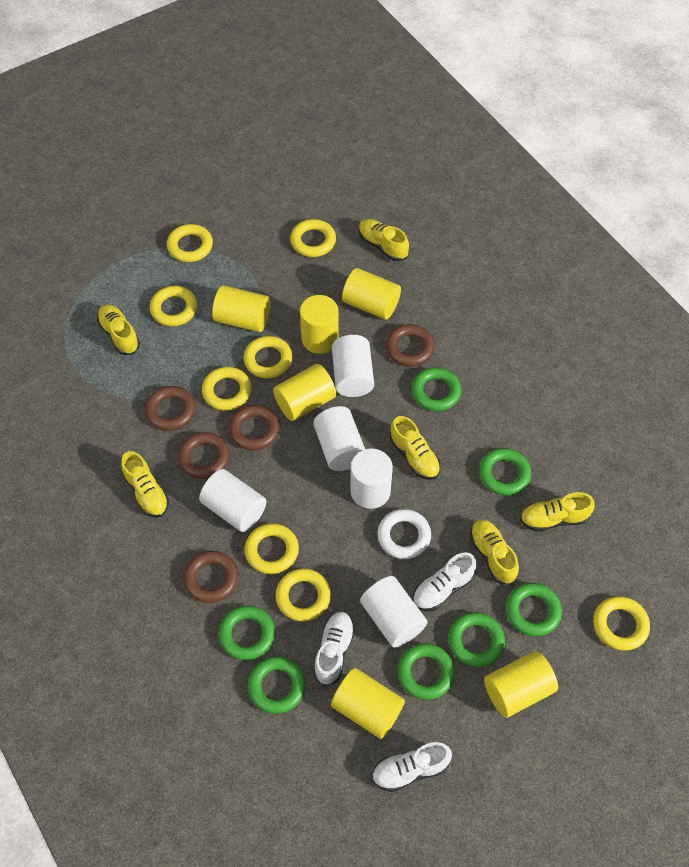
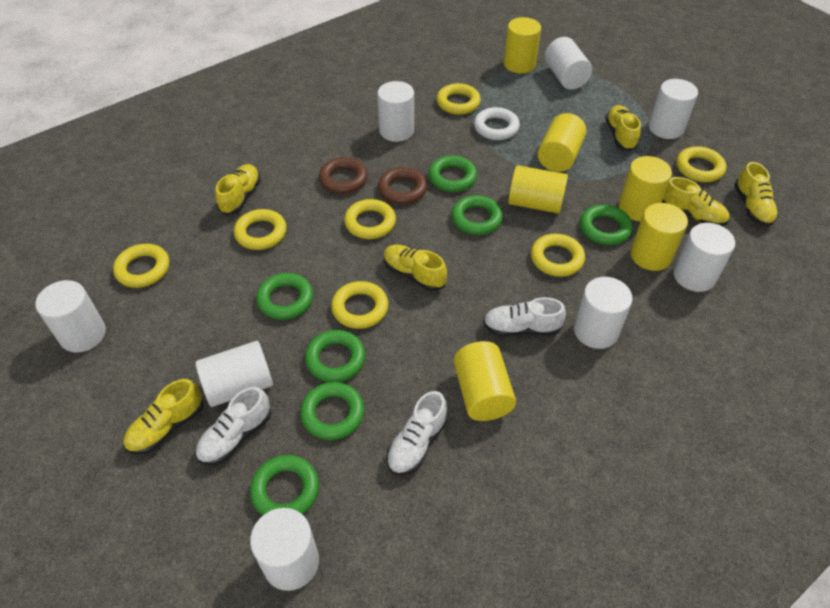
brown ring: 5 -> 2
white cylinder: 5 -> 8
yellow ring: 8 -> 7

